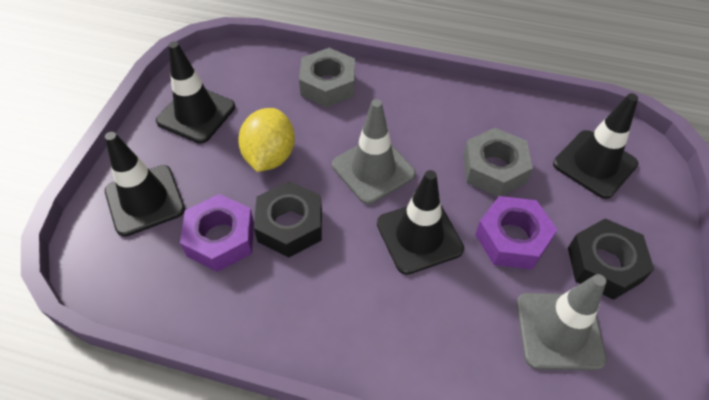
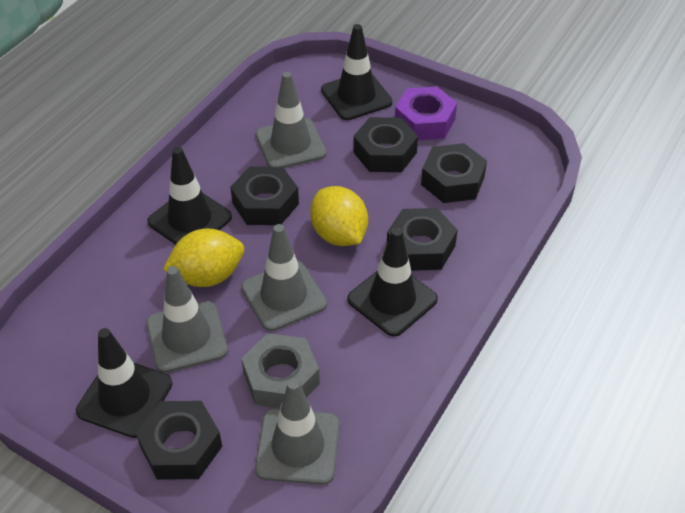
black nut: 2 -> 5
grey nut: 2 -> 1
grey traffic cone: 2 -> 4
purple nut: 2 -> 1
yellow lemon: 1 -> 2

